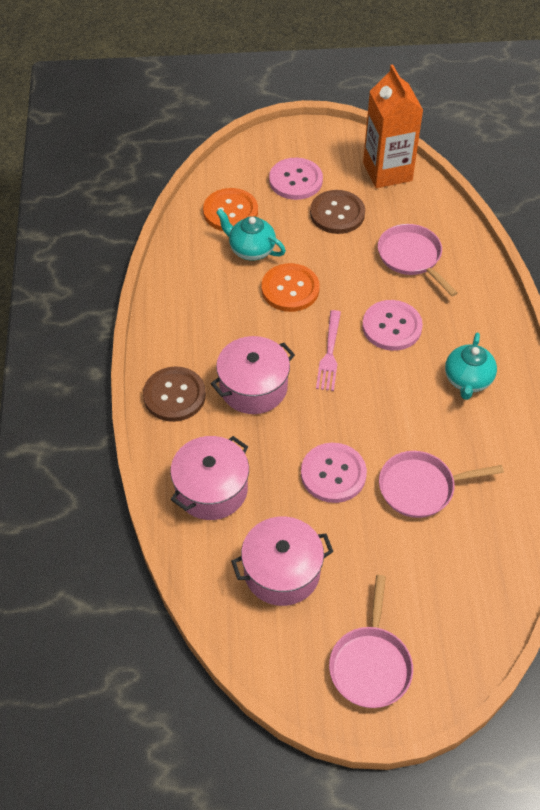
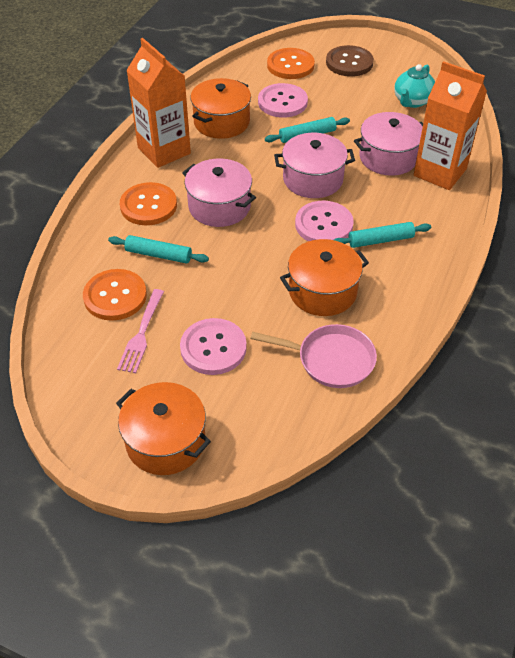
brown button: 2 -> 1
orange button: 2 -> 3
orange carton: 1 -> 2
orange pot: 0 -> 3
pink pan: 3 -> 1
turquoise rolling pin: 0 -> 3
turquoise teapot: 2 -> 1

